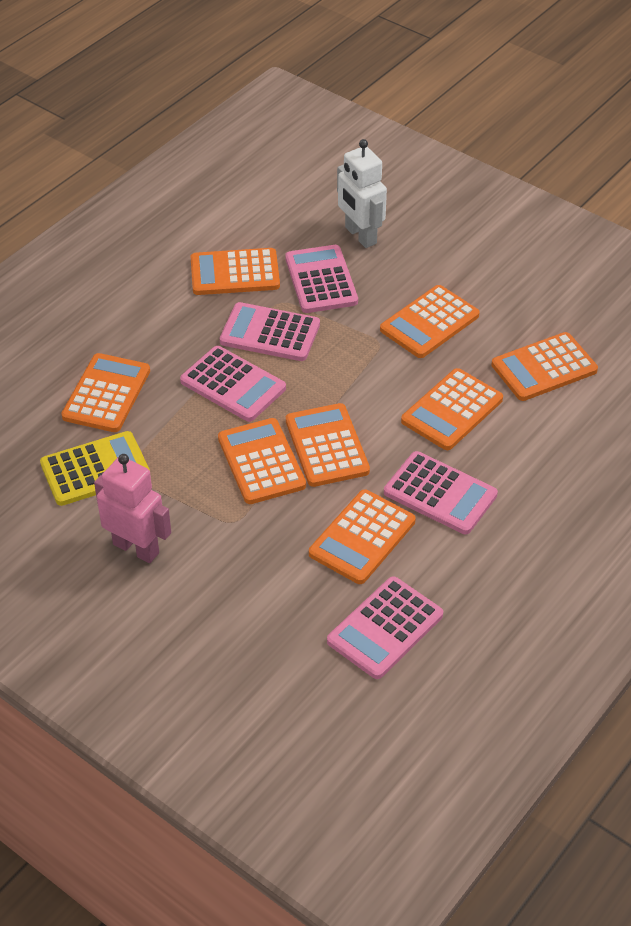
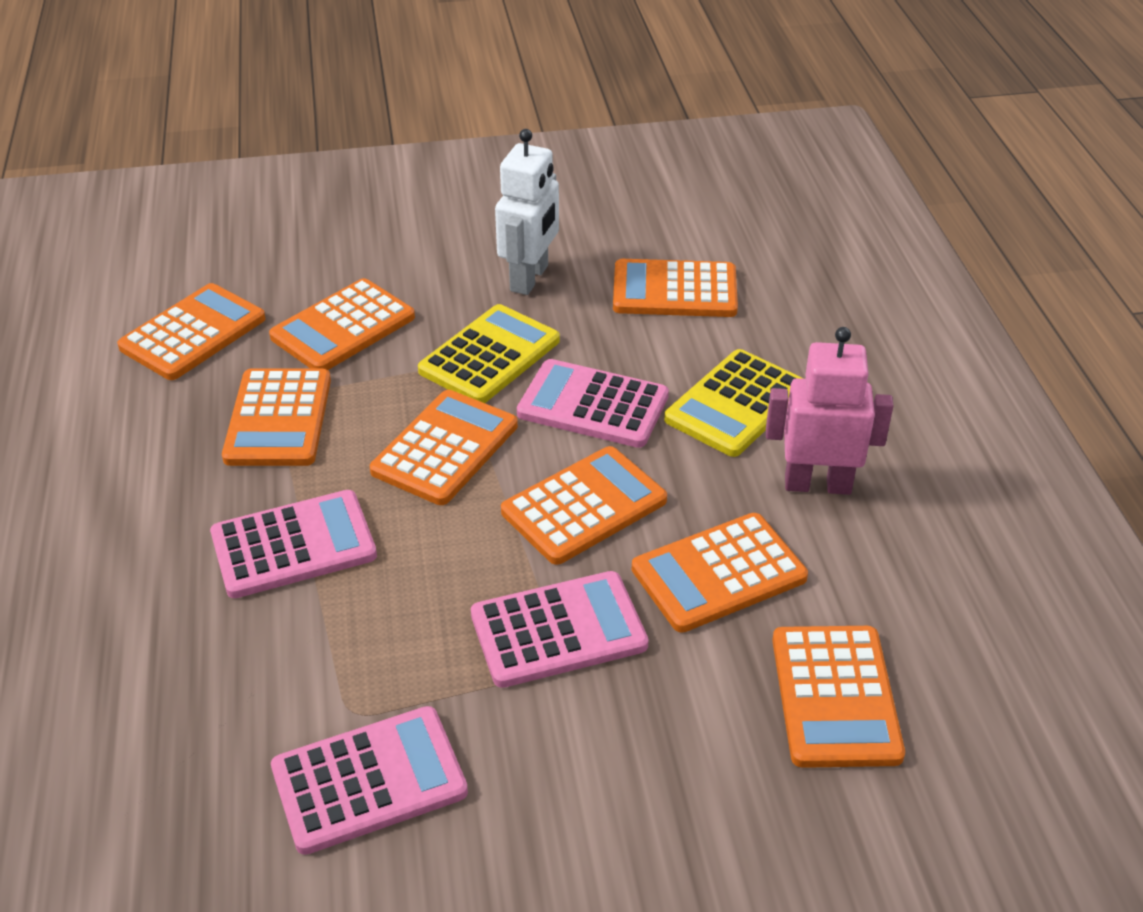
pink calculator: 5 -> 4
yellow calculator: 1 -> 2

